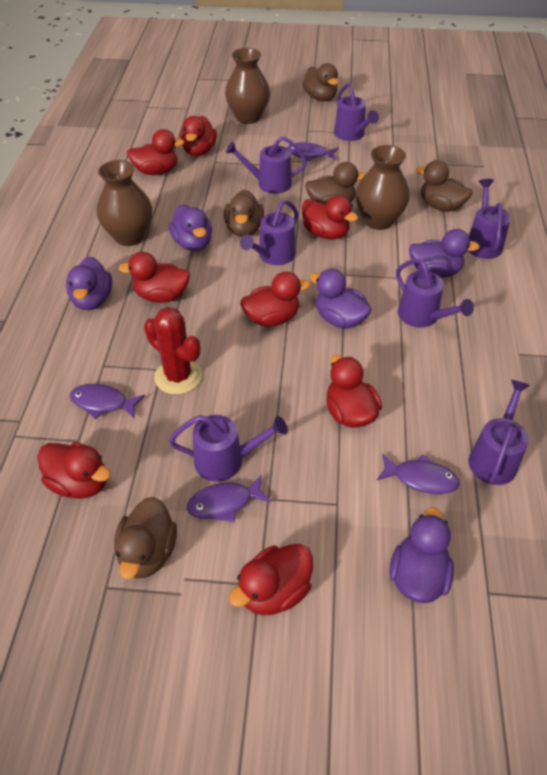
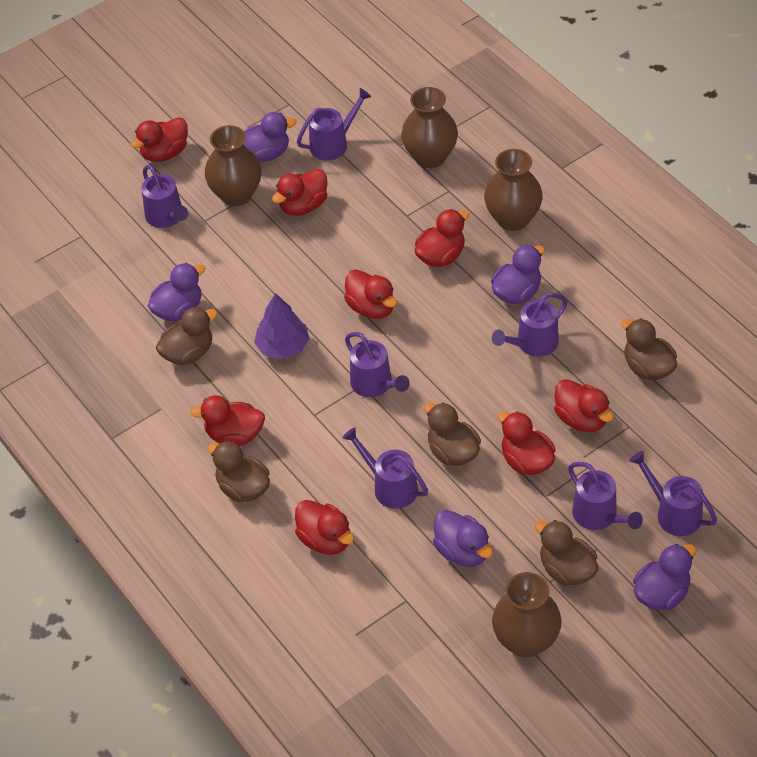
brown vase: 3 -> 4
purple fish: 4 -> 0
purple tree: 0 -> 1
red cactus: 1 -> 0

